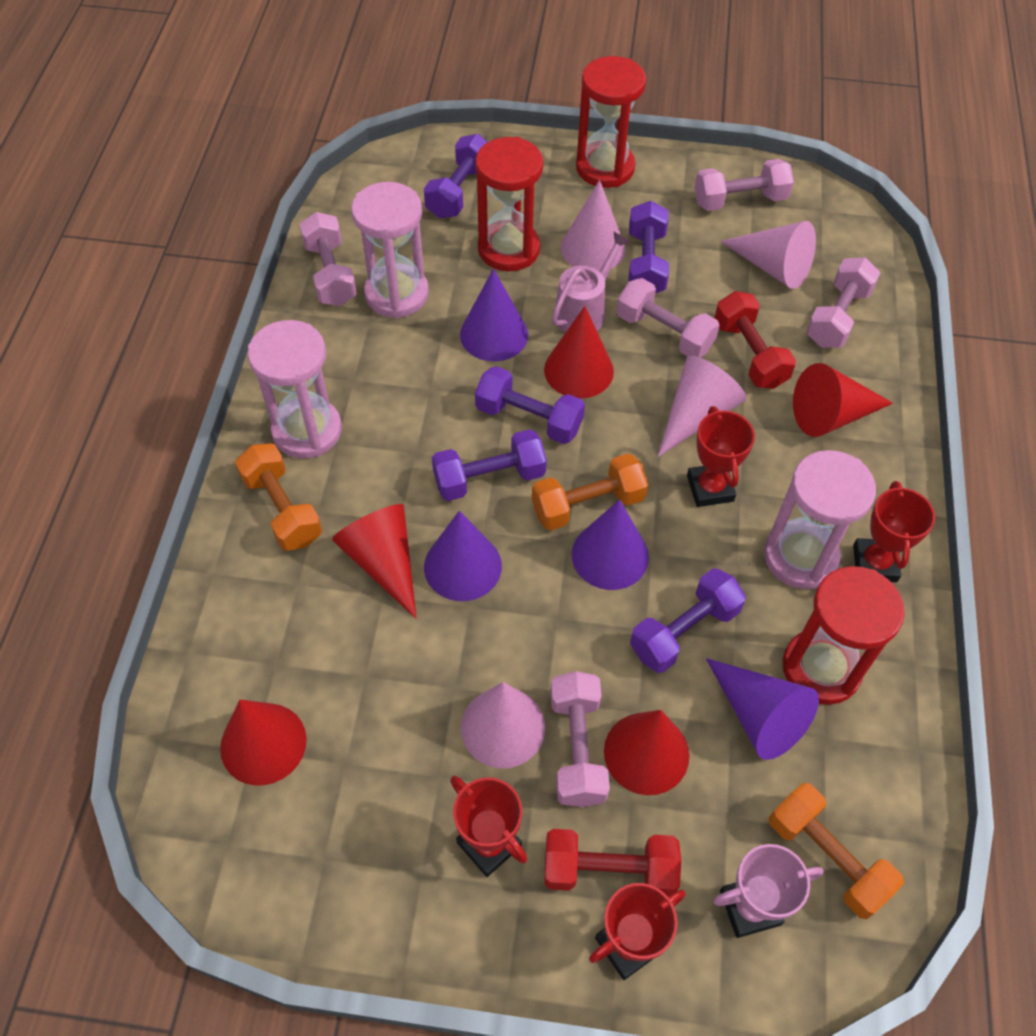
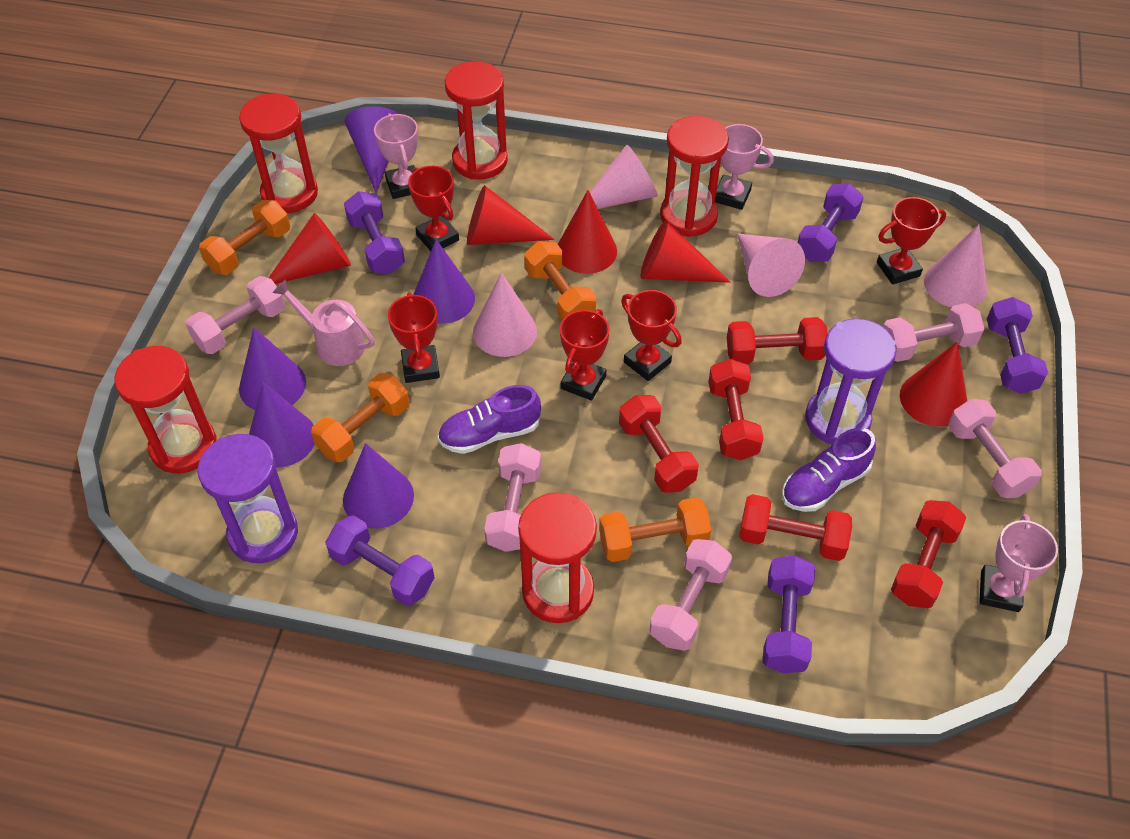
orange dumbbell: 3 -> 4
pink hourglass: 3 -> 0
pink trophy: 1 -> 3
purple cone: 4 -> 5
purple hourglass: 0 -> 2
purple shoe: 0 -> 2
red dumbbell: 2 -> 5
red hourglass: 3 -> 5
red trophy: 4 -> 5

